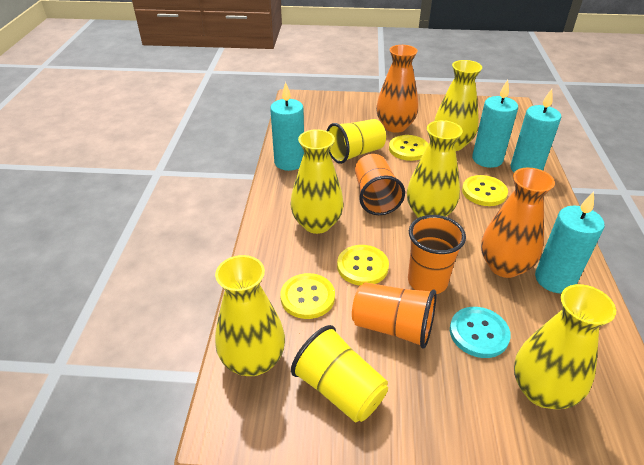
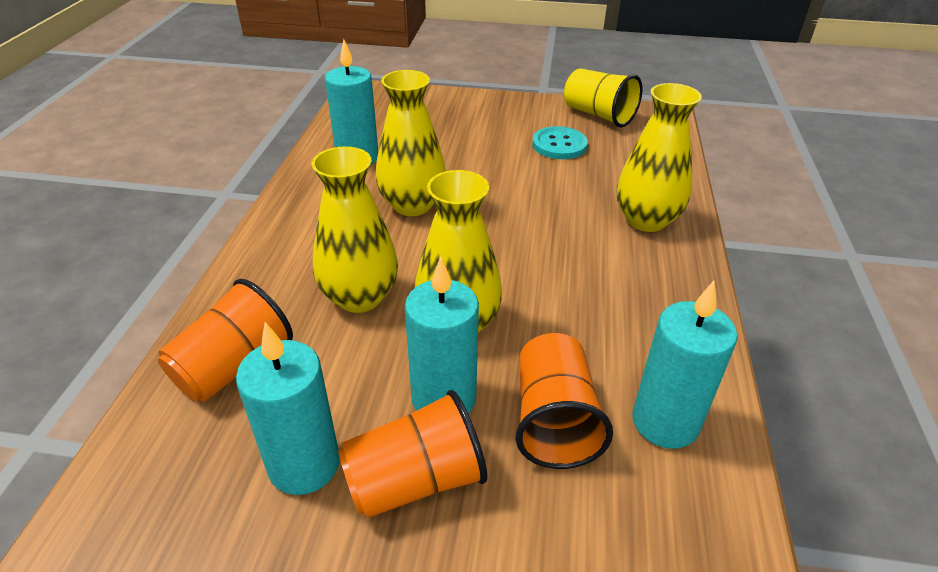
orange vase: 2 -> 0
yellow button: 4 -> 0
yellow cup: 2 -> 1
yellow vase: 5 -> 4

